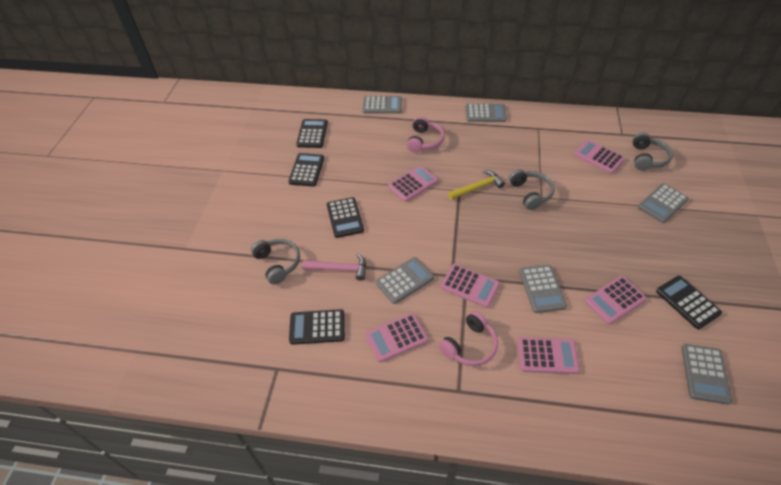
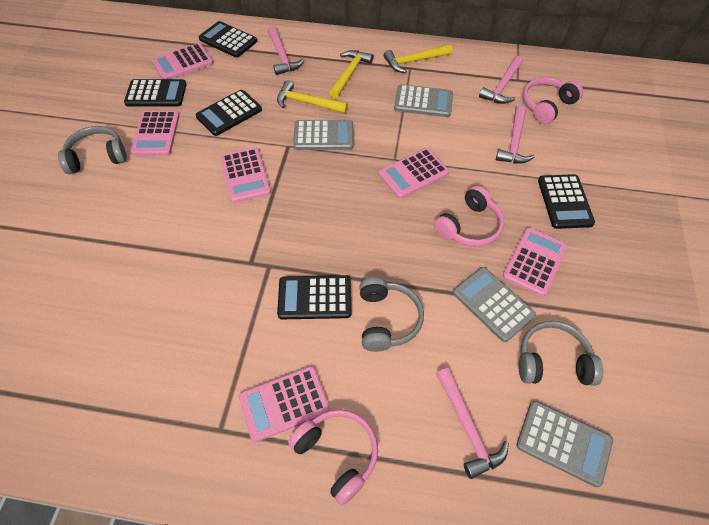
grey calculator: 6 -> 4
pink hammer: 1 -> 4
pink headphones: 2 -> 3
yellow hammer: 1 -> 3

